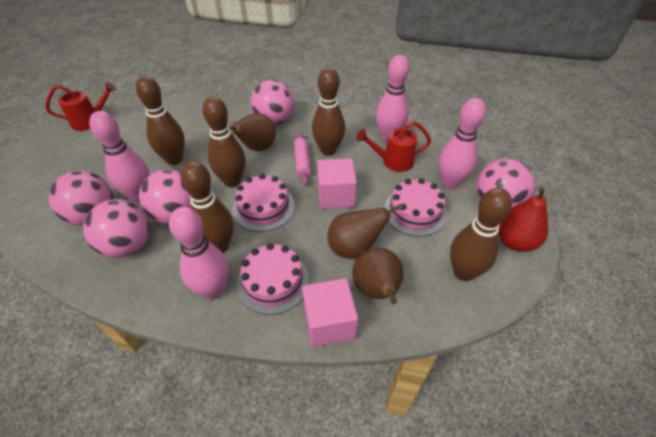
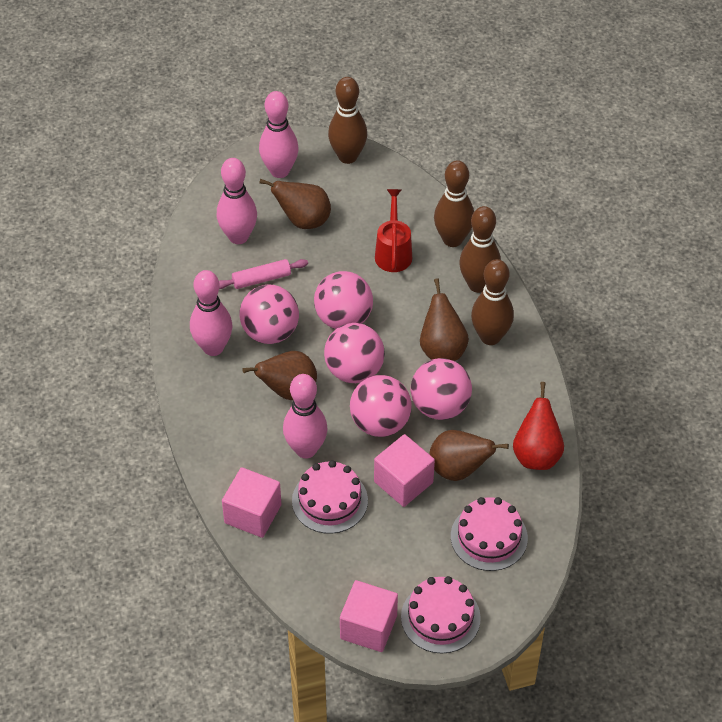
brown bowling pin: 5 -> 4
brown pear: 3 -> 4
pink cube: 2 -> 3
red watering can: 2 -> 1

